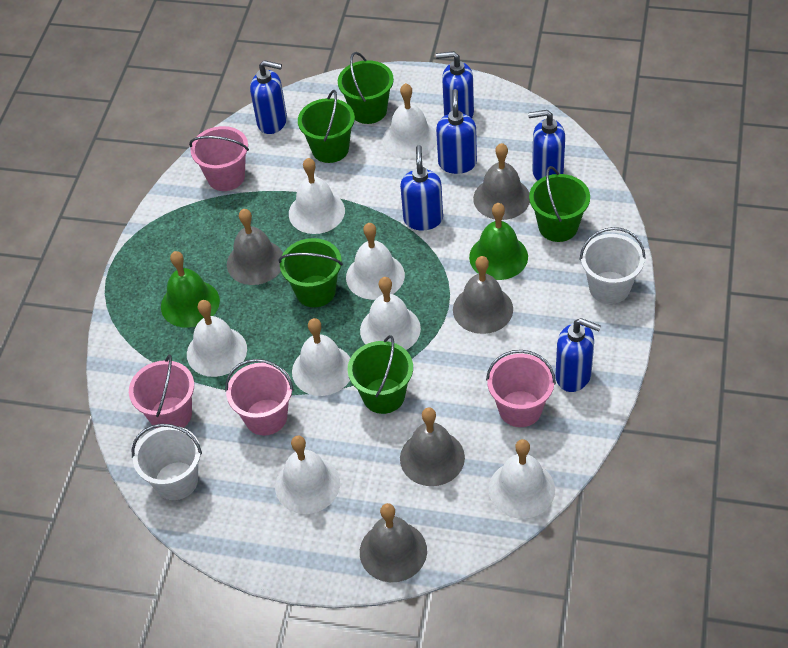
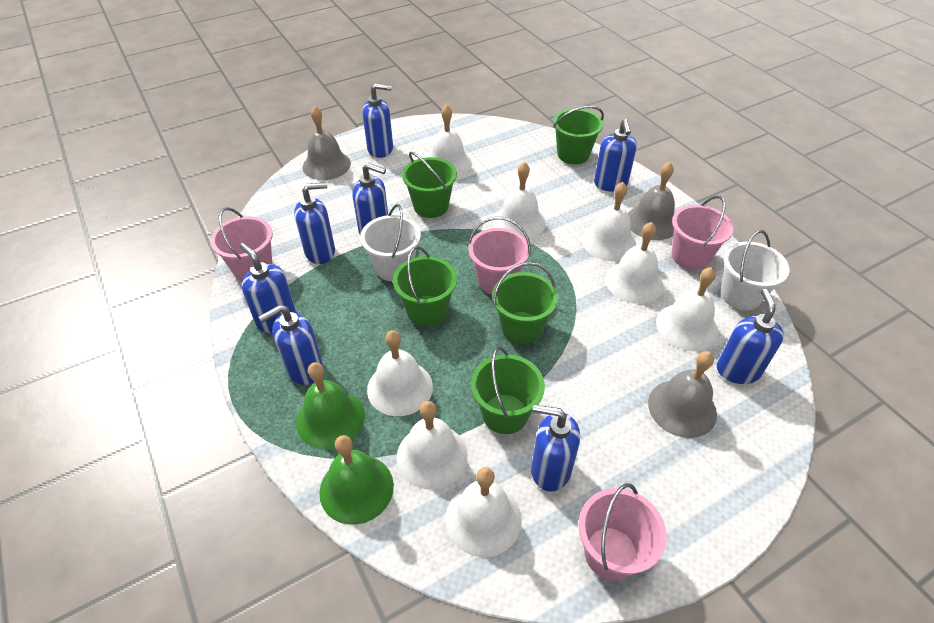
blue soap dispenser: 6 -> 8
grey bell: 5 -> 3

